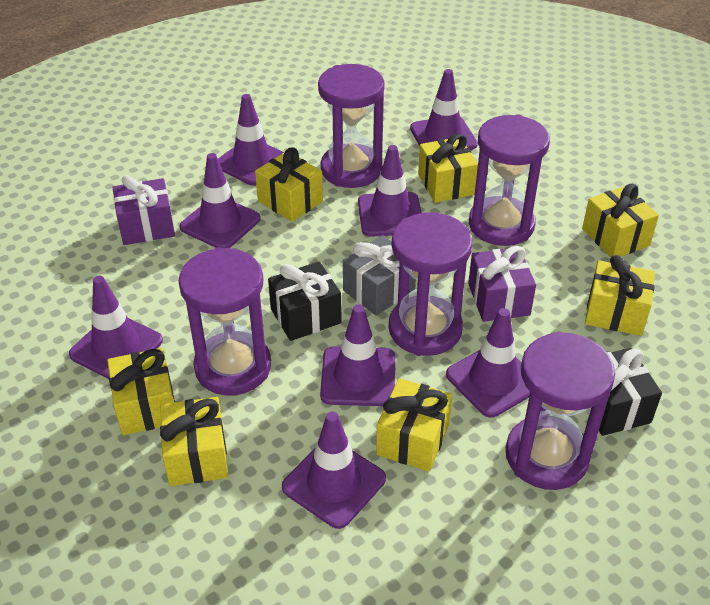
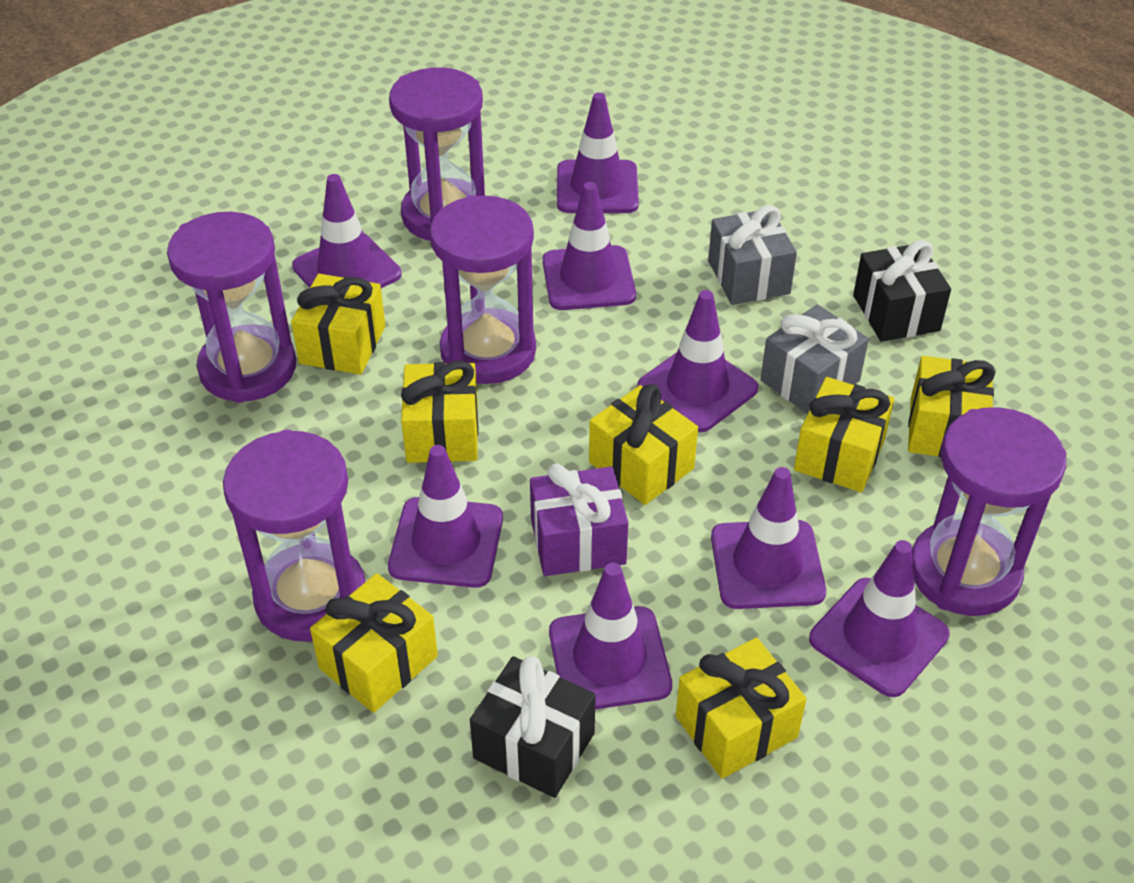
grey gift: 1 -> 2
purple gift: 2 -> 1

